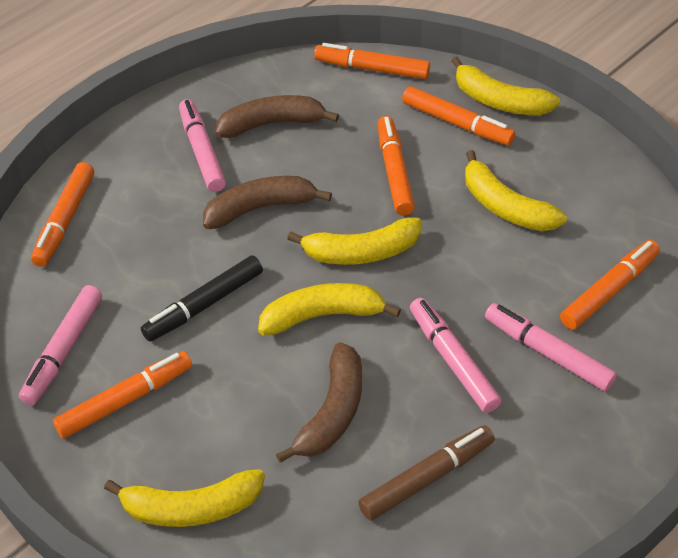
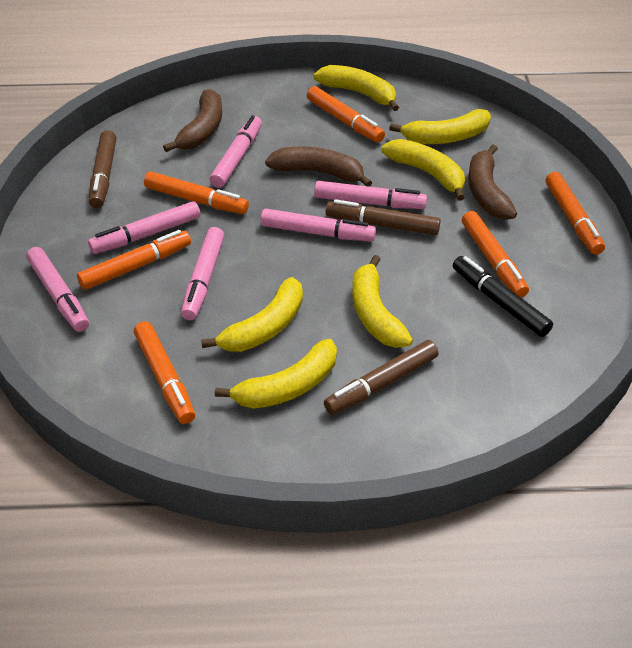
brown marker: 1 -> 3
pink marker: 4 -> 6
yellow banana: 5 -> 6

